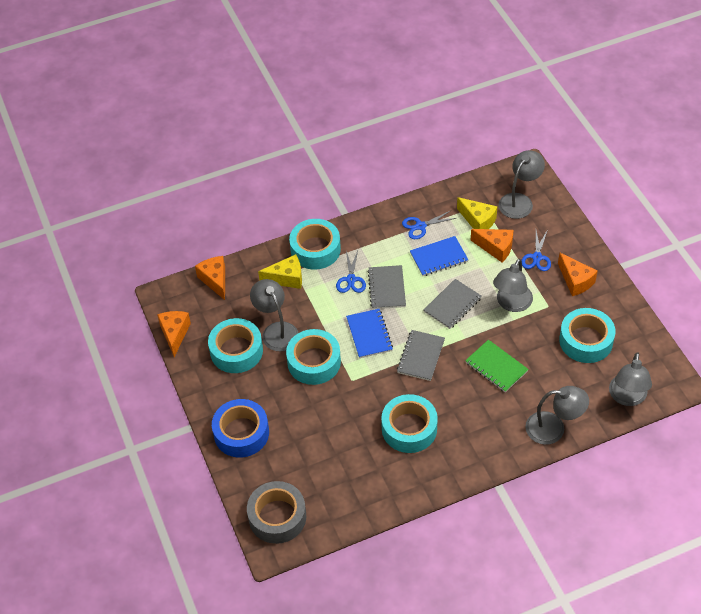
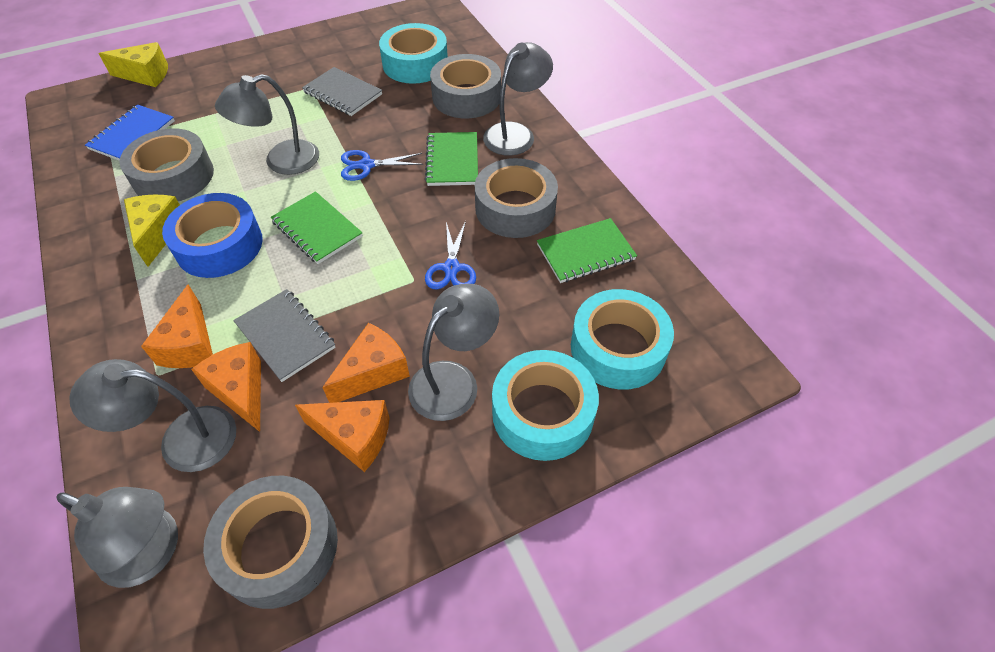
blue notebook: 2 -> 1
blue scissors: 3 -> 2
green notebook: 1 -> 3
grey notebook: 3 -> 2
grey tape: 1 -> 4
turquoise tape: 5 -> 3

